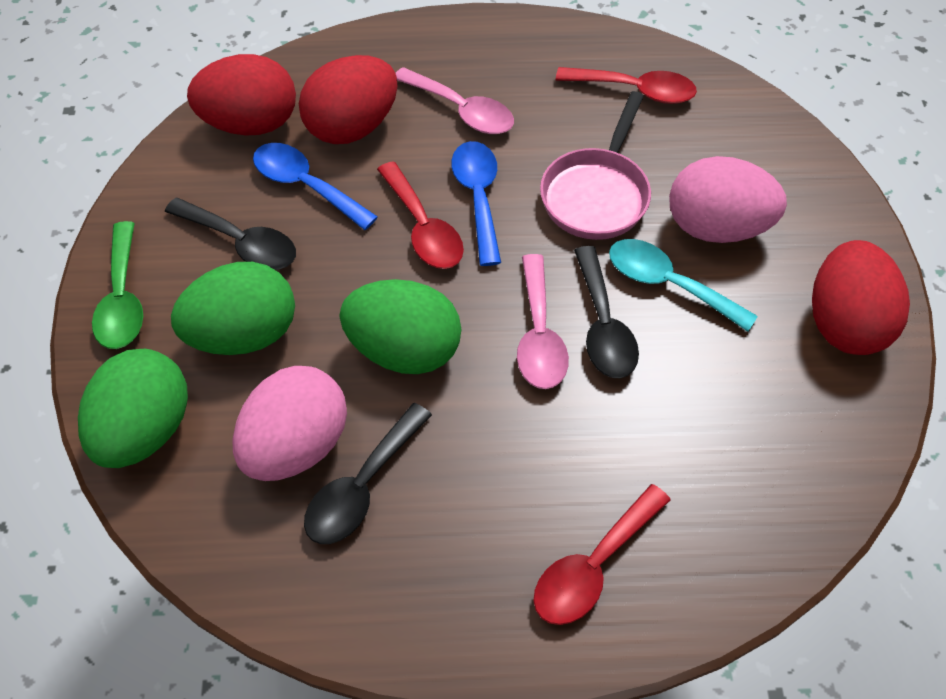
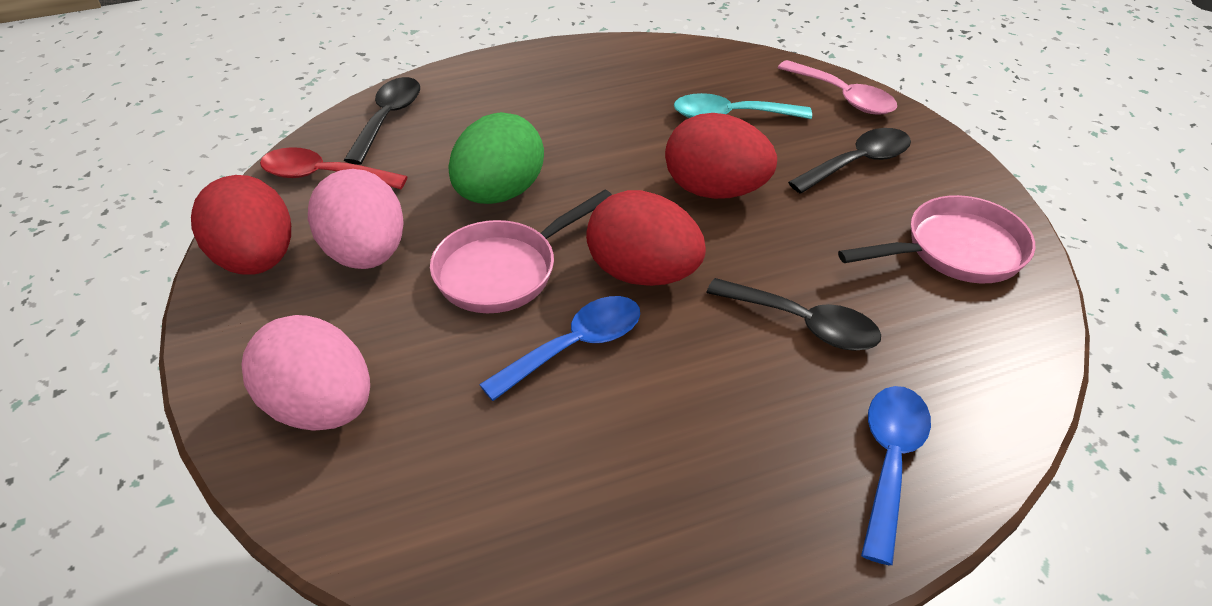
green egg: 3 -> 1
green spoon: 1 -> 0
pink pan: 1 -> 2
pink spoon: 2 -> 1
red spoon: 3 -> 1

